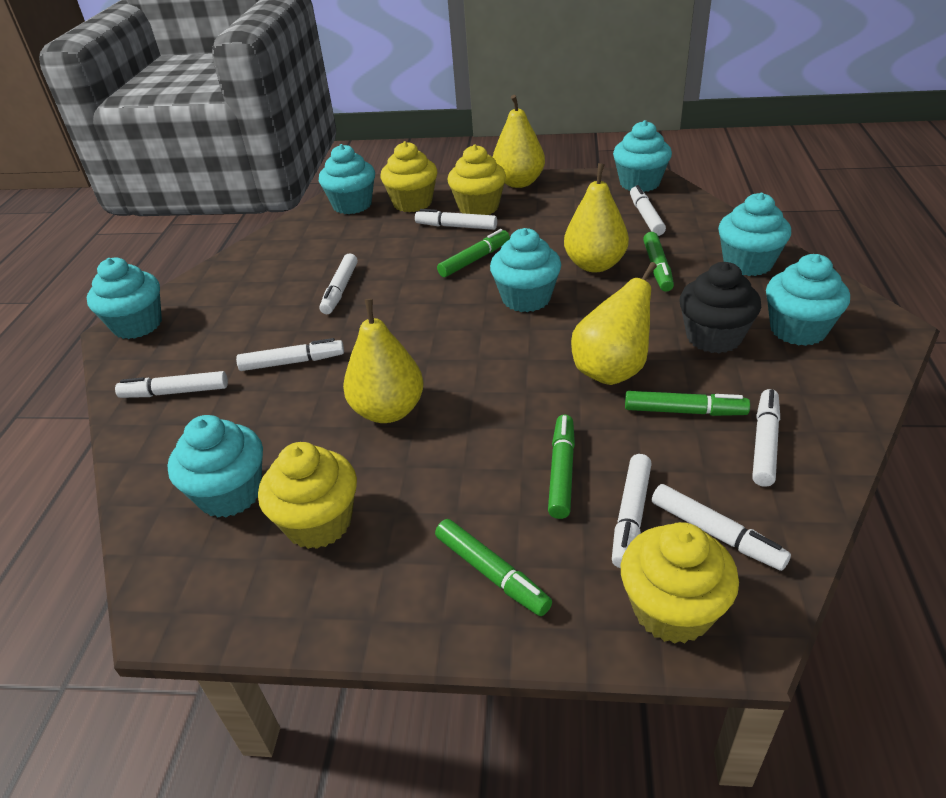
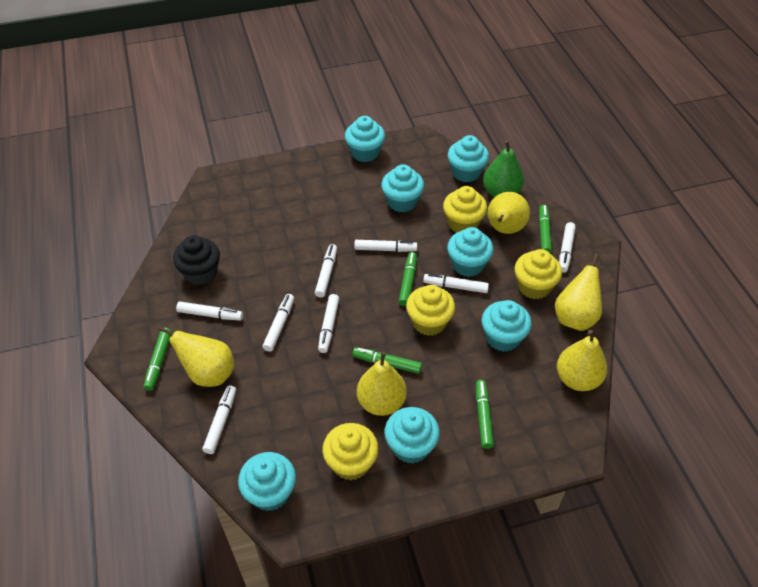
green pear: 0 -> 1
yellow pear: 4 -> 5

